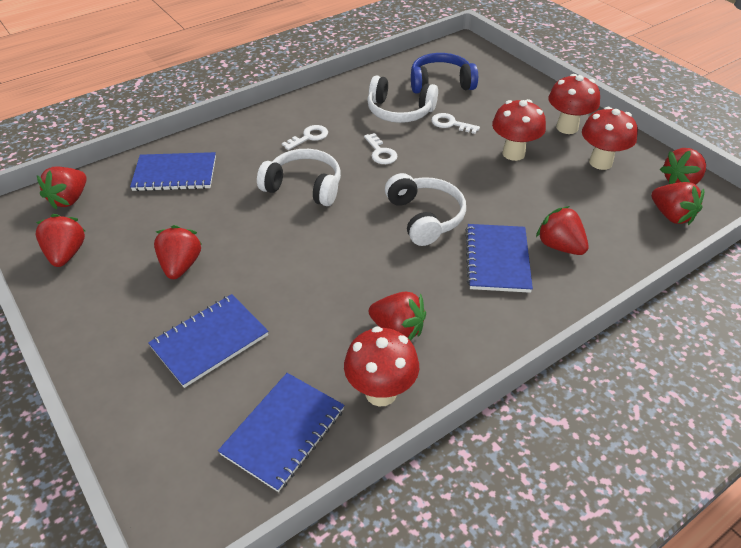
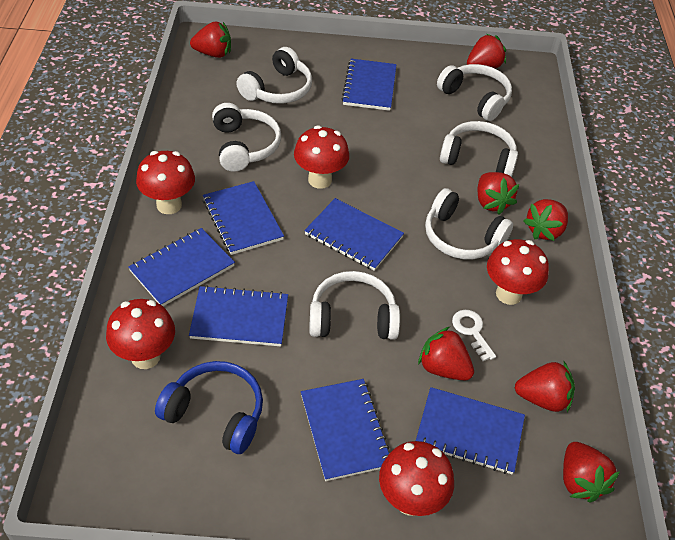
blue notebook: 4 -> 7
red mushroom: 4 -> 5
white headphones: 3 -> 6
white key: 3 -> 1

